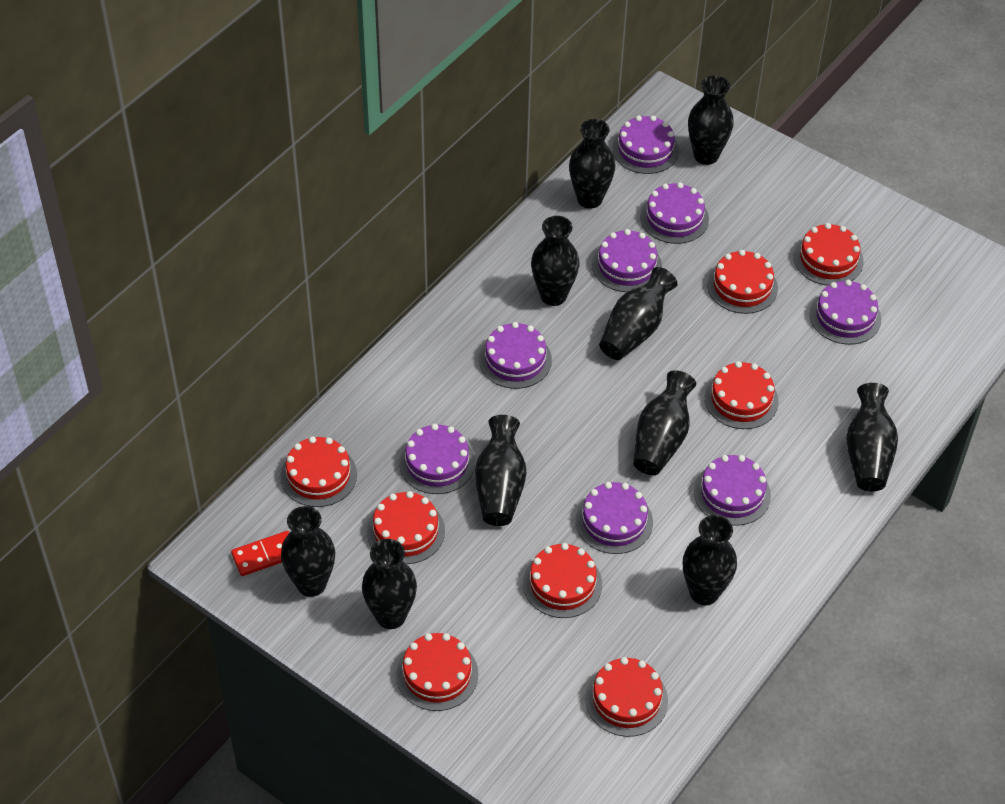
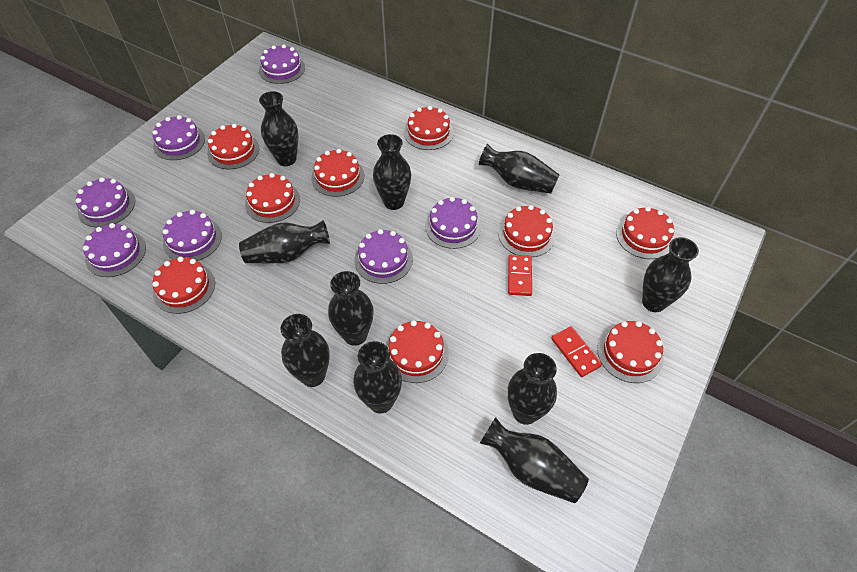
purple cake: 8 -> 7
red cake: 8 -> 9
red domino: 1 -> 2

